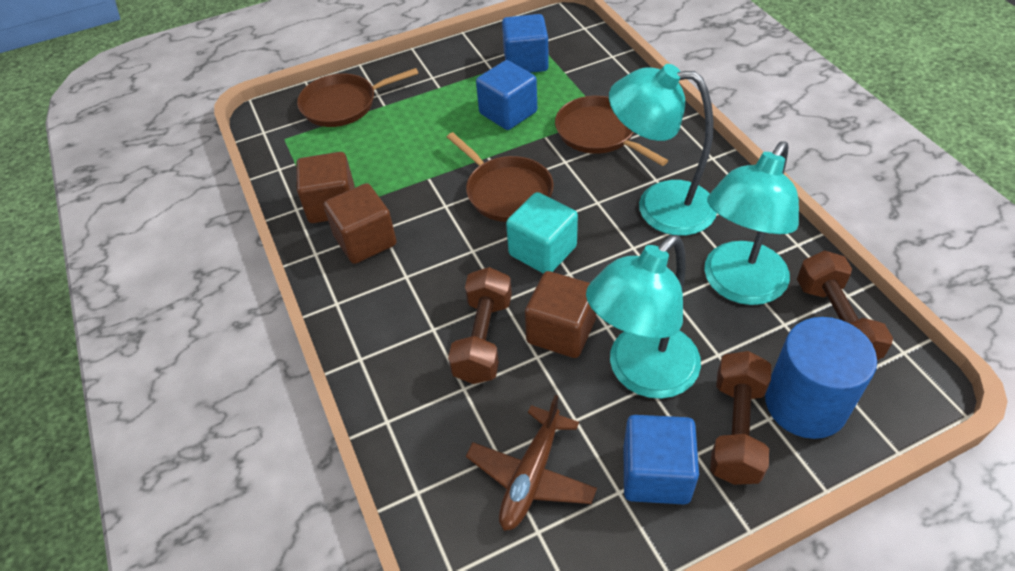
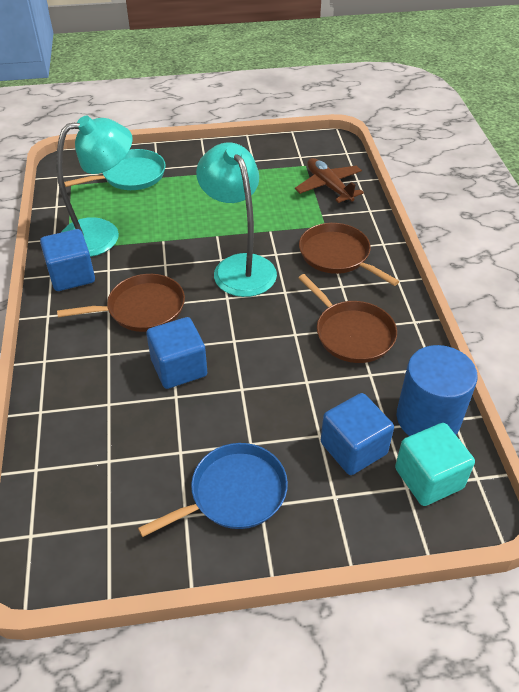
blue pan: 0 -> 1
brown cube: 3 -> 0
brown dumbbell: 3 -> 0
turquoise lamp: 3 -> 2
turquoise pan: 0 -> 1

